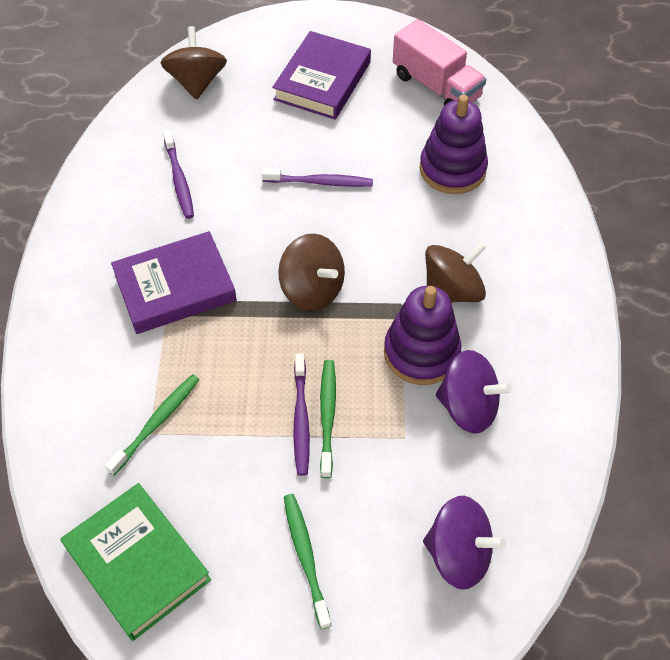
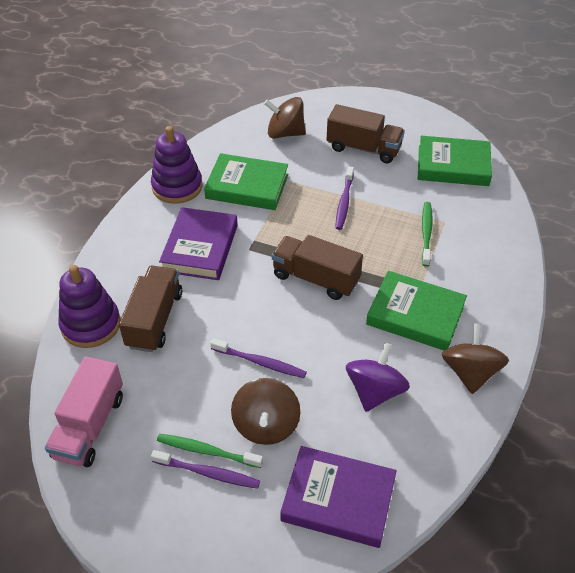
brown truck: 0 -> 3
green book: 1 -> 3
green toothbrush: 3 -> 2
purple spinning top: 2 -> 1

